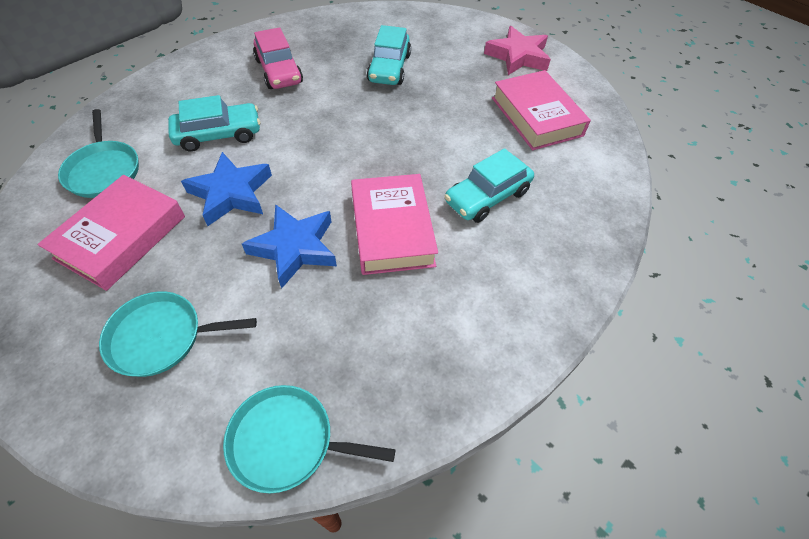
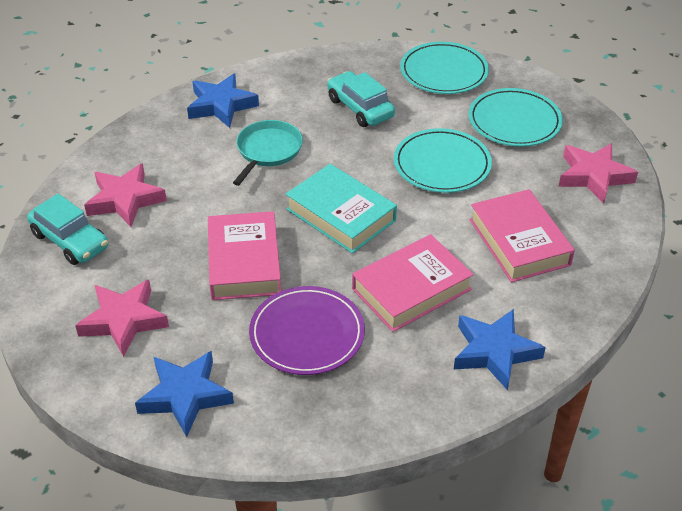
blue star: 2 -> 3
pink car: 1 -> 0
pink star: 1 -> 3
purple plate: 0 -> 1
turquoise book: 0 -> 1
turquoise car: 3 -> 2
turquoise pan: 3 -> 1
turquoise plate: 0 -> 3

